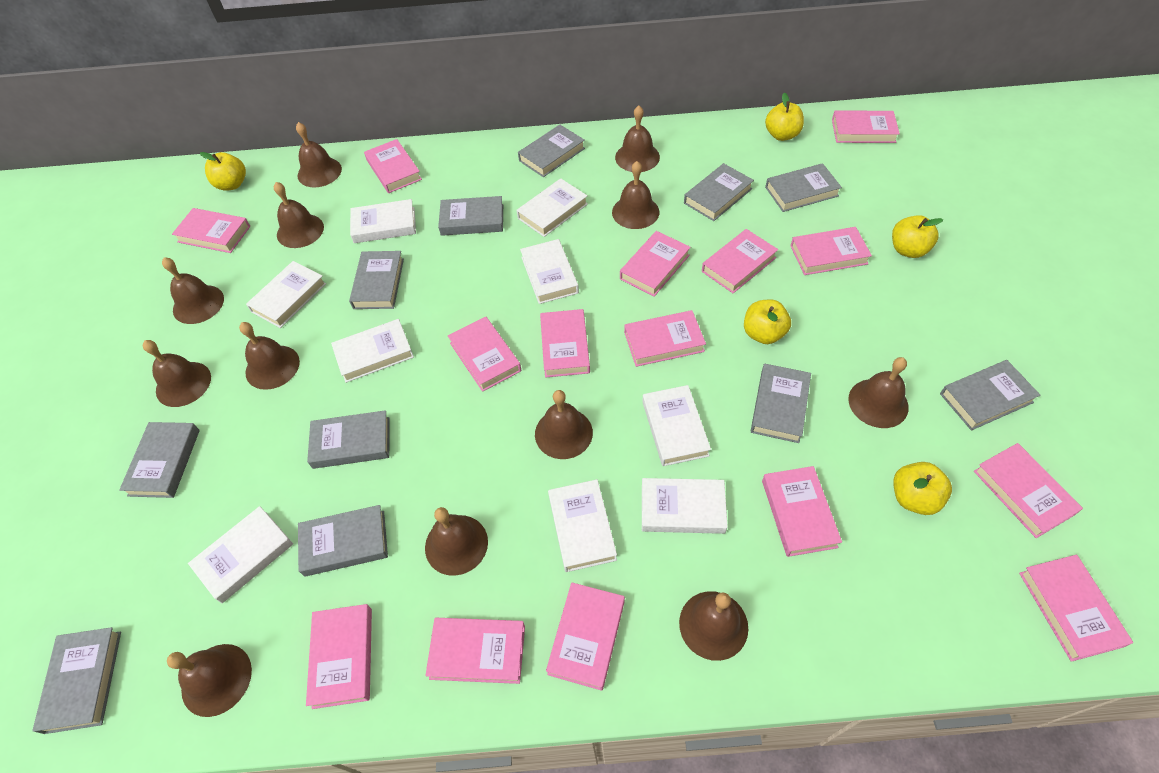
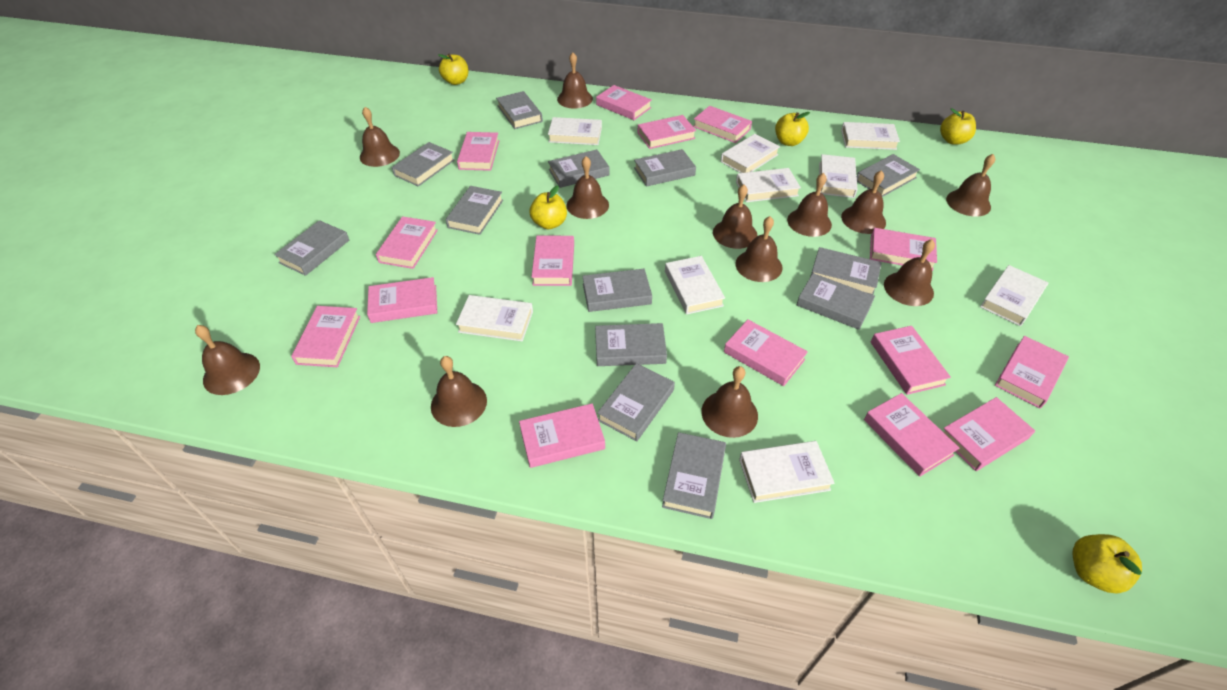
grey book: 11 -> 13

